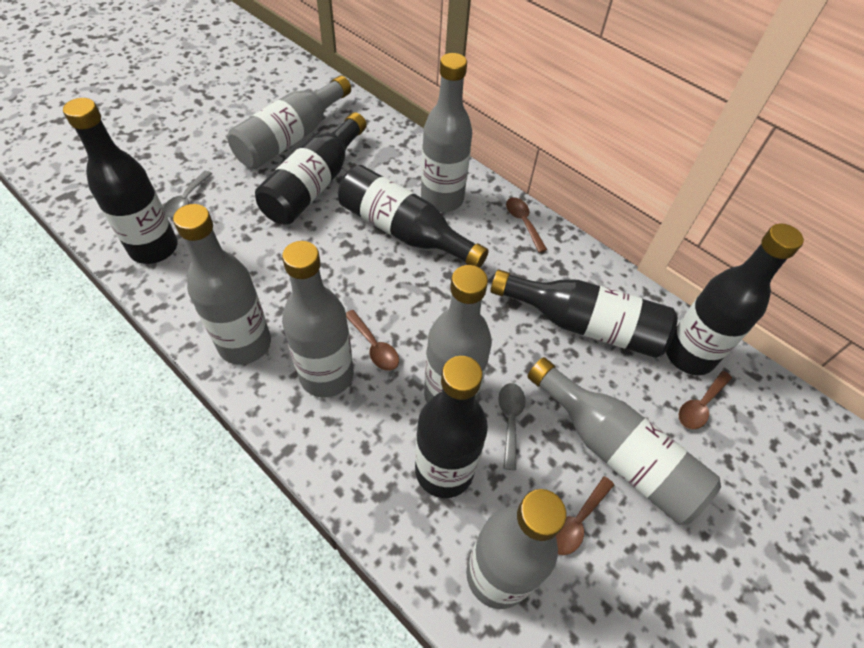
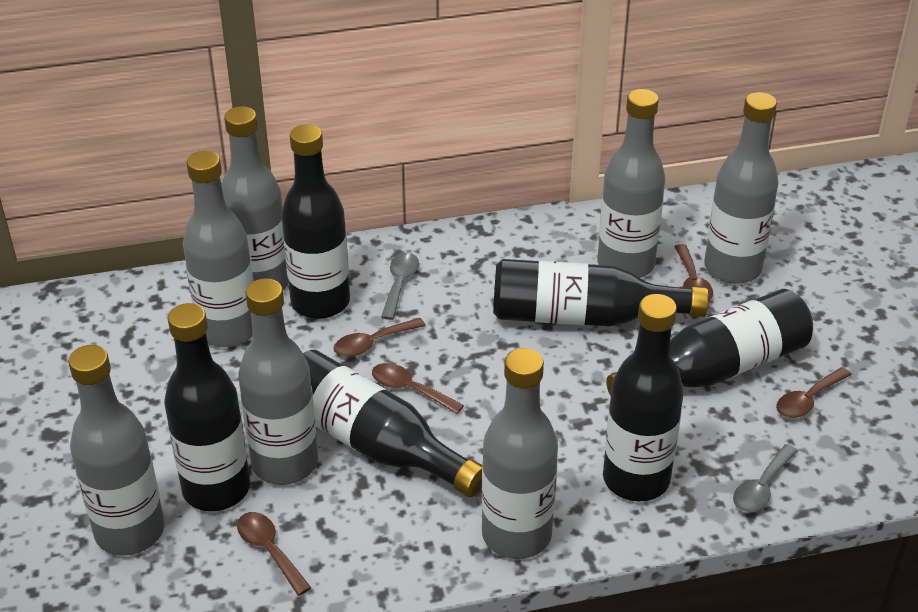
brown spoon: 4 -> 5

